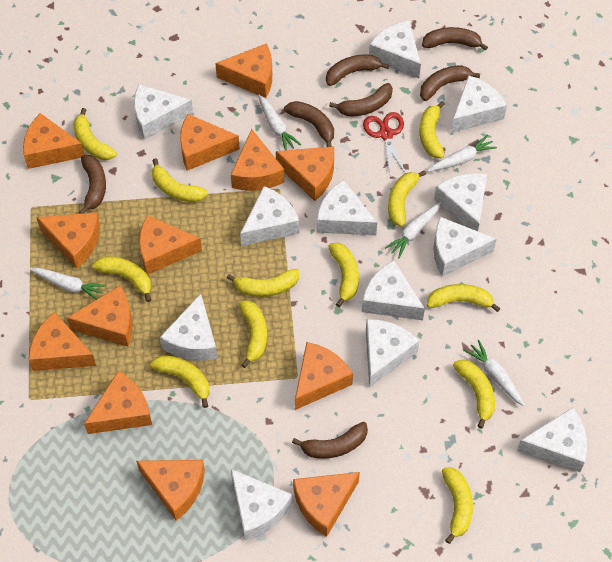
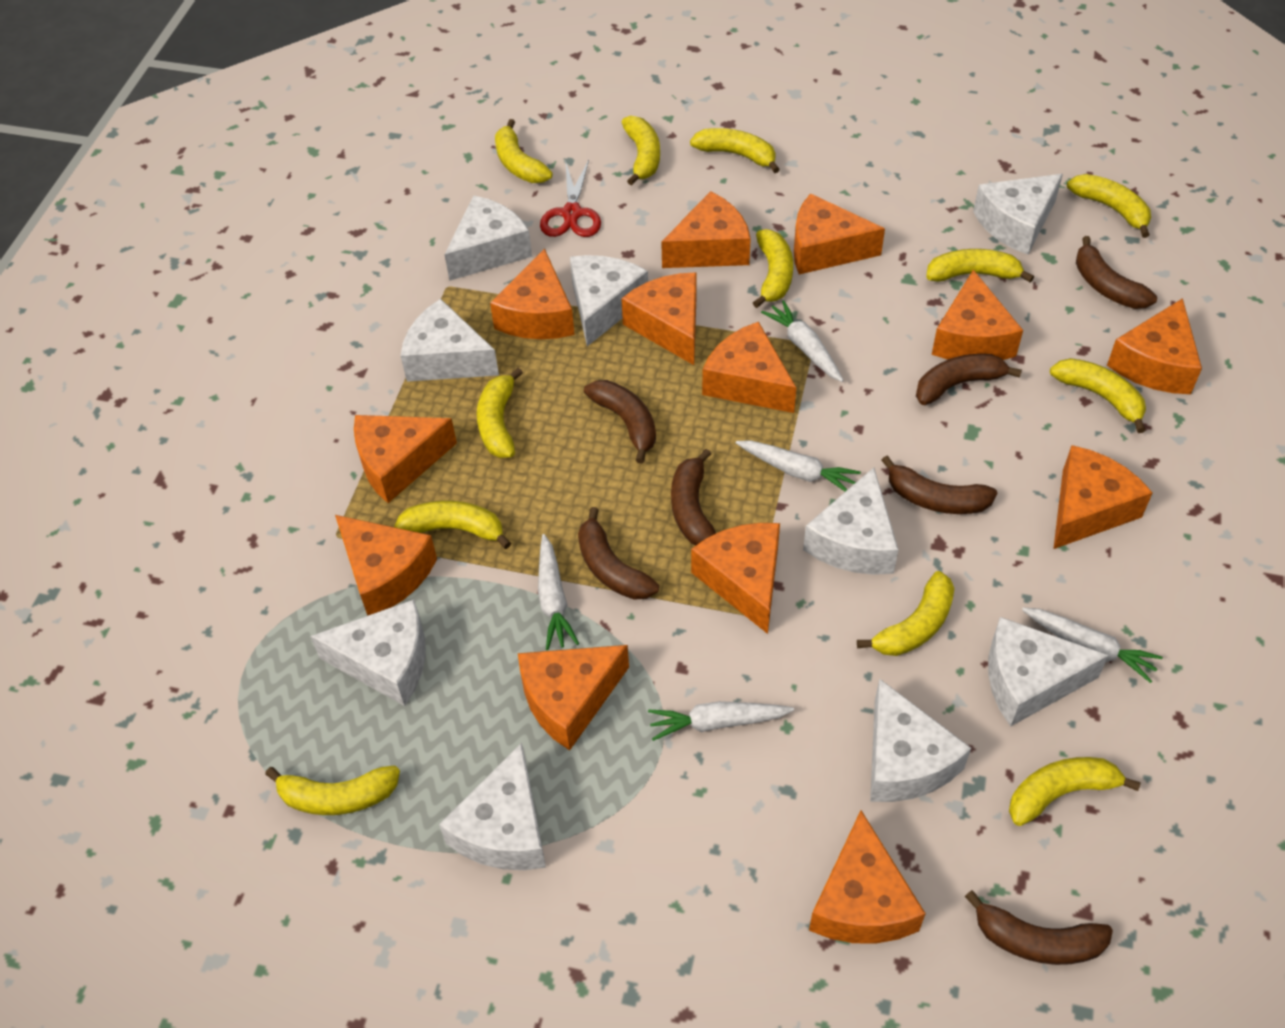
white cheese: 12 -> 9

